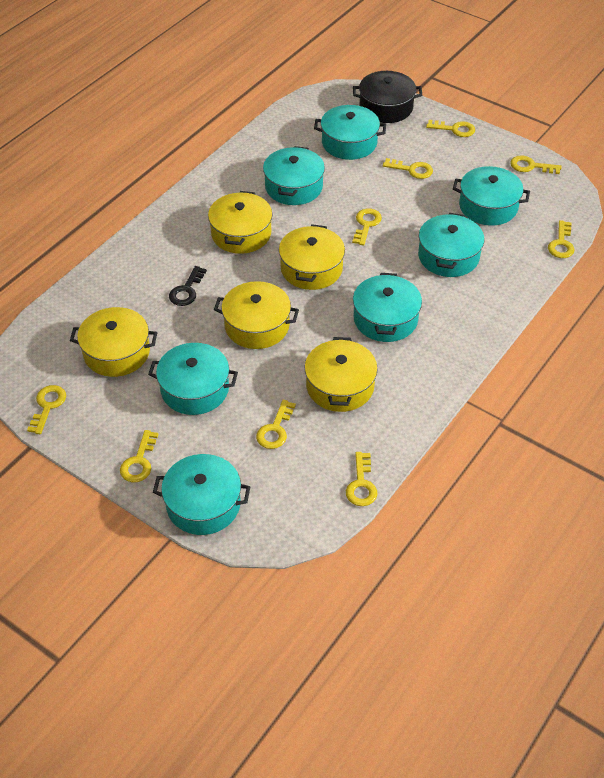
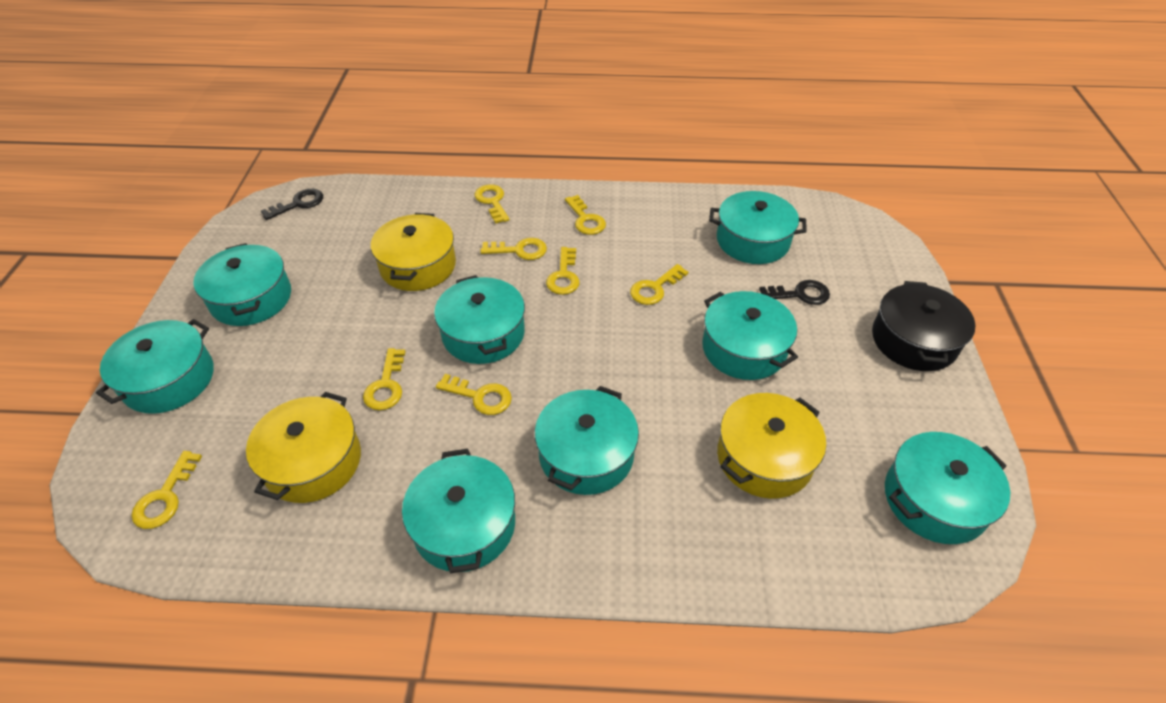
black key: 1 -> 2
turquoise pot: 7 -> 8
yellow key: 9 -> 8
yellow pot: 5 -> 3

